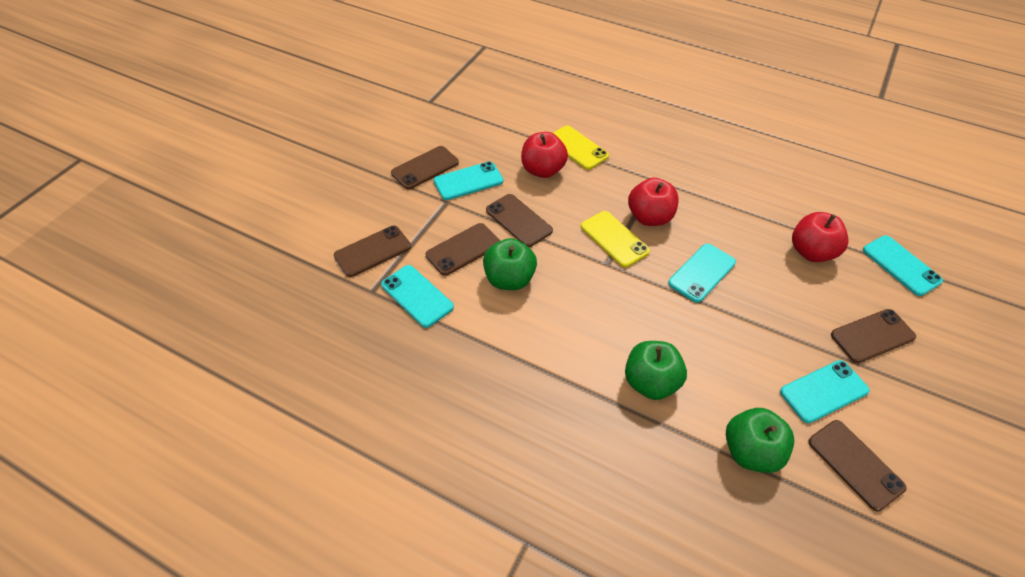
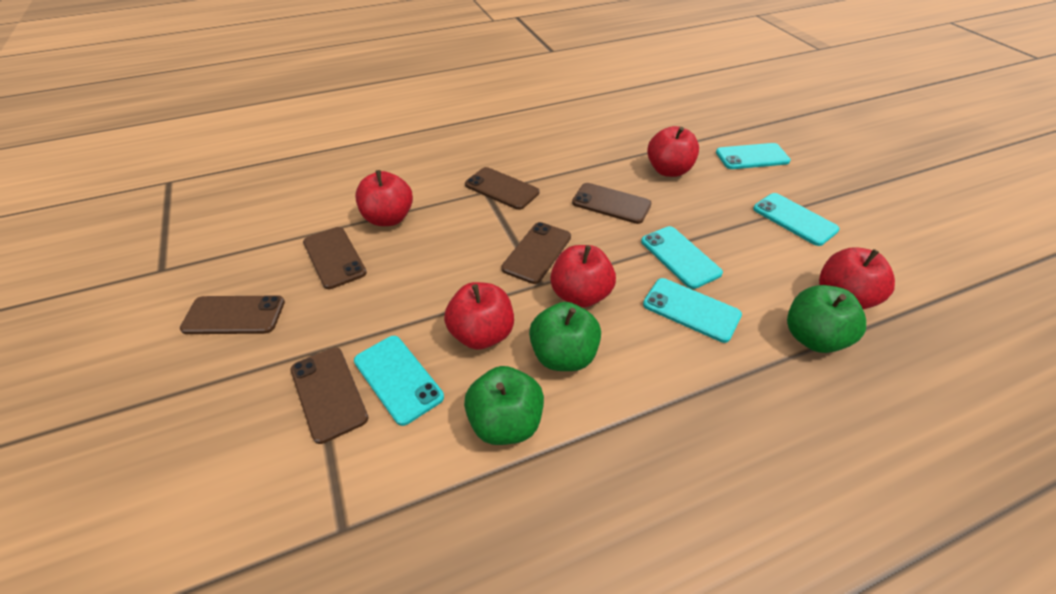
red apple: 3 -> 5
yellow phone: 2 -> 0

